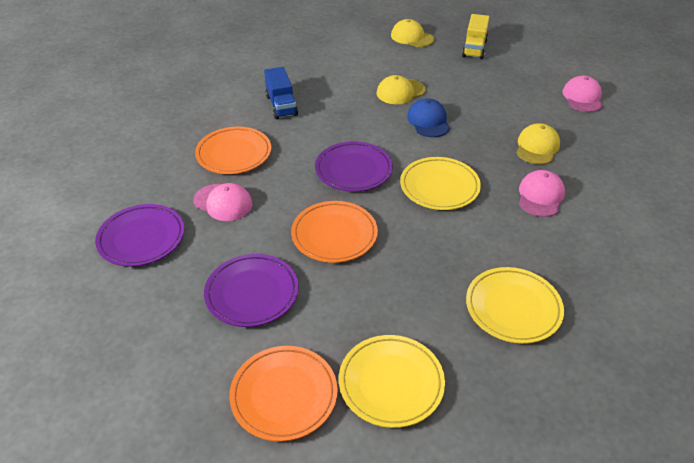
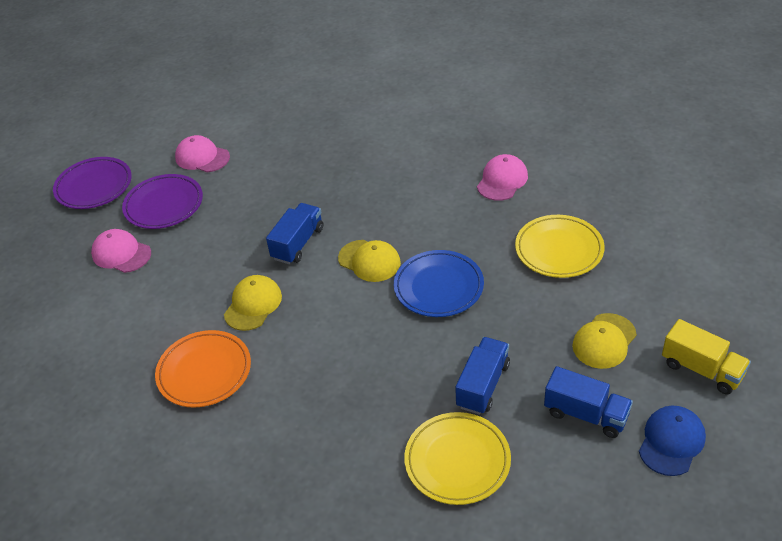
blue plate: 0 -> 1
blue truck: 1 -> 3
orange plate: 3 -> 1
purple plate: 3 -> 2
yellow plate: 3 -> 2

